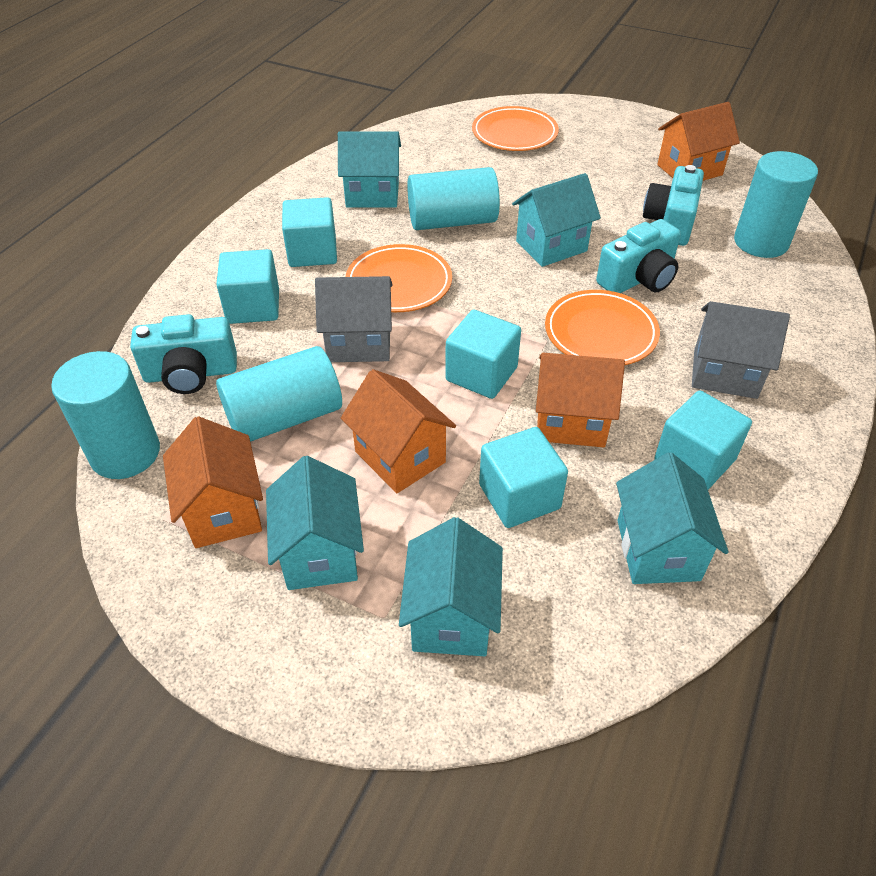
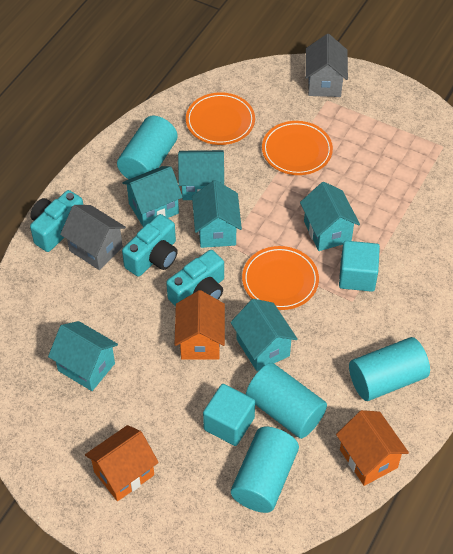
orange house: 4 -> 3
turquoise cube: 5 -> 2
turquoise house: 5 -> 6

